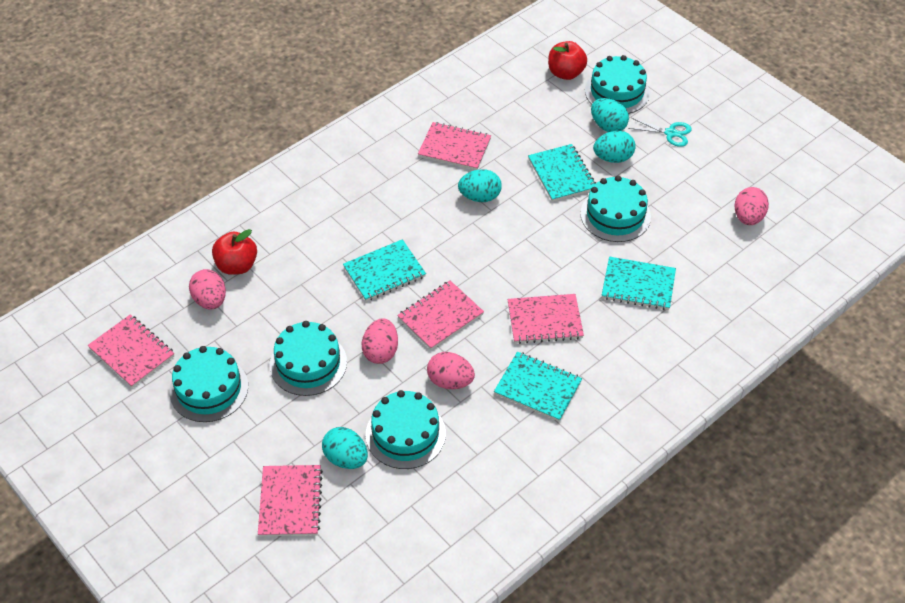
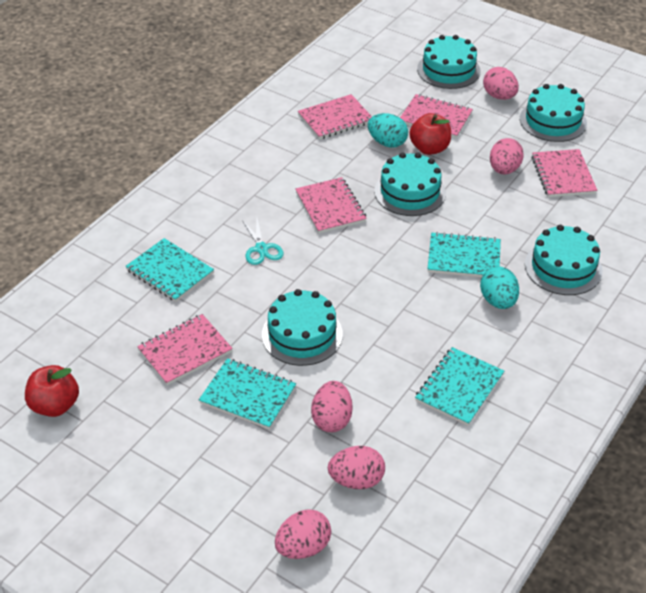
pink egg: 4 -> 5
turquoise egg: 4 -> 2

